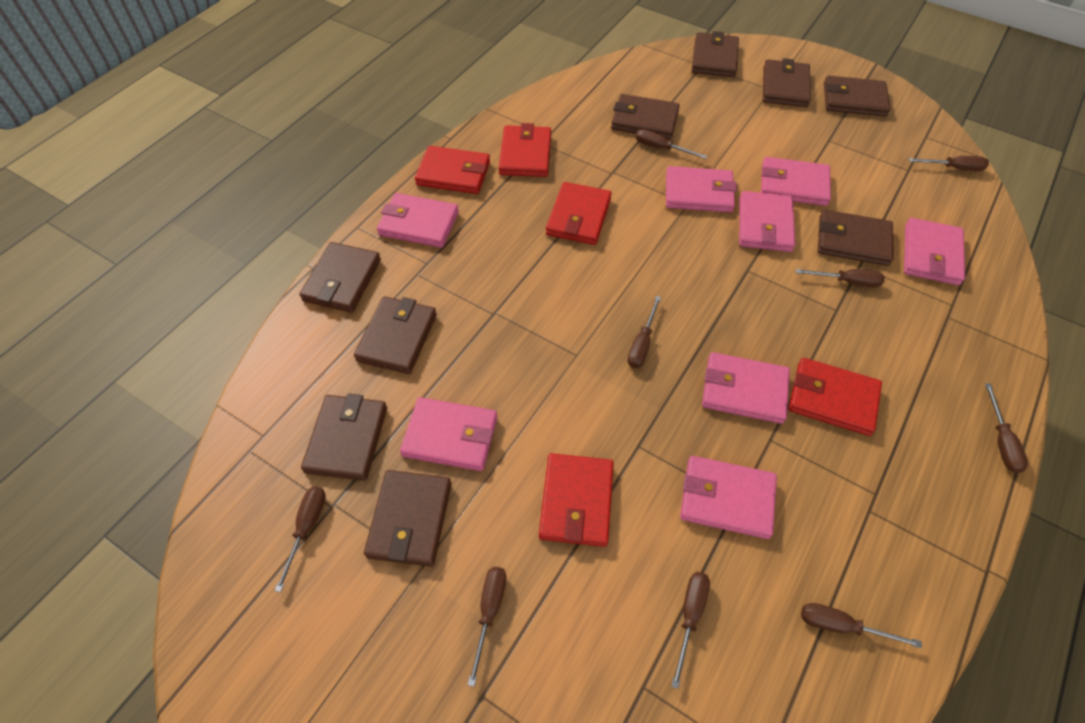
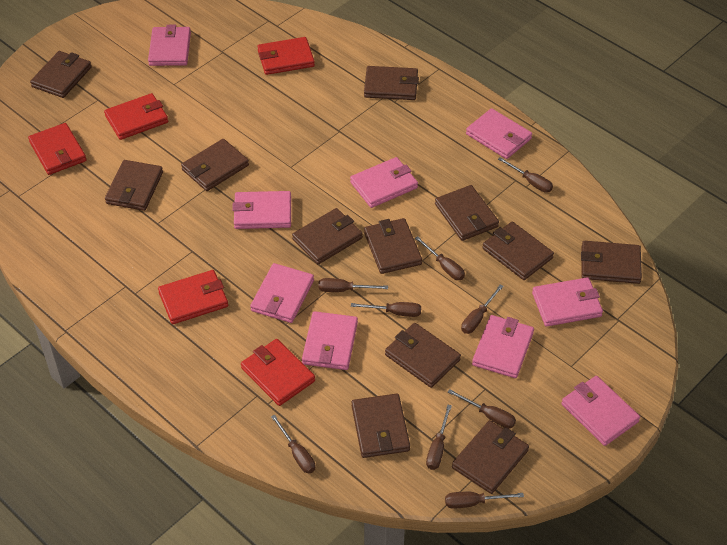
brown wallet: 9 -> 12
pink wallet: 8 -> 9

